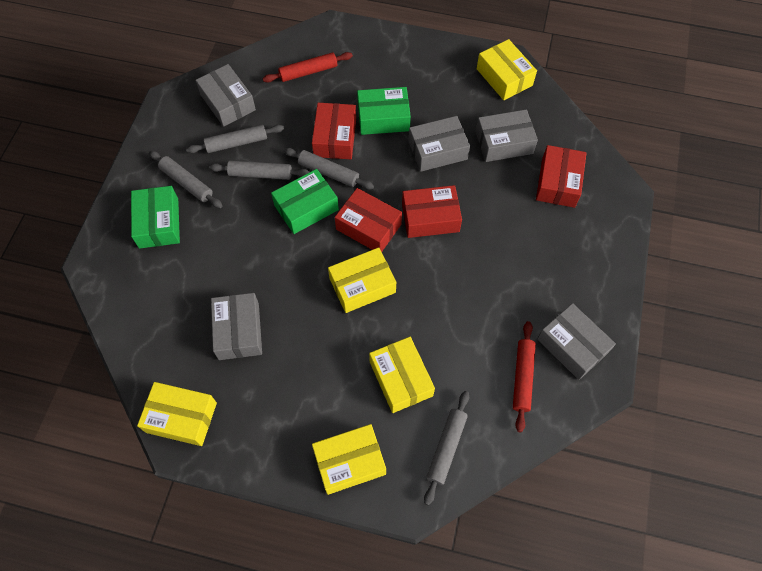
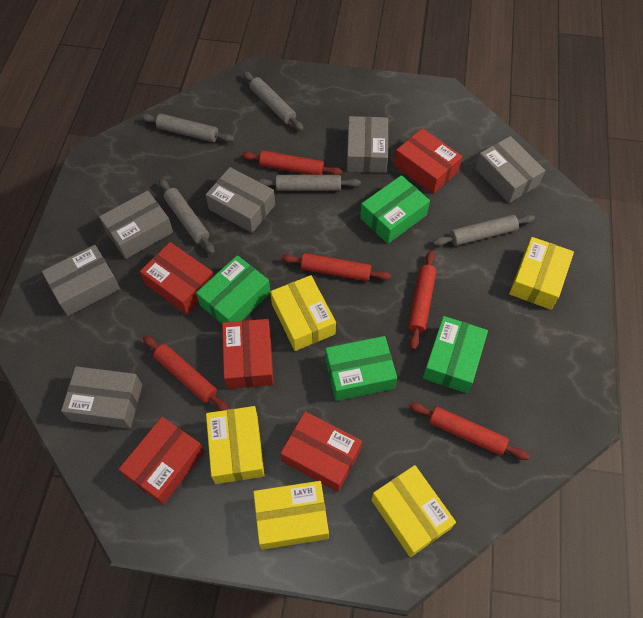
green box: 3 -> 4
grey box: 5 -> 6
red box: 4 -> 5
red rolling pin: 2 -> 5

